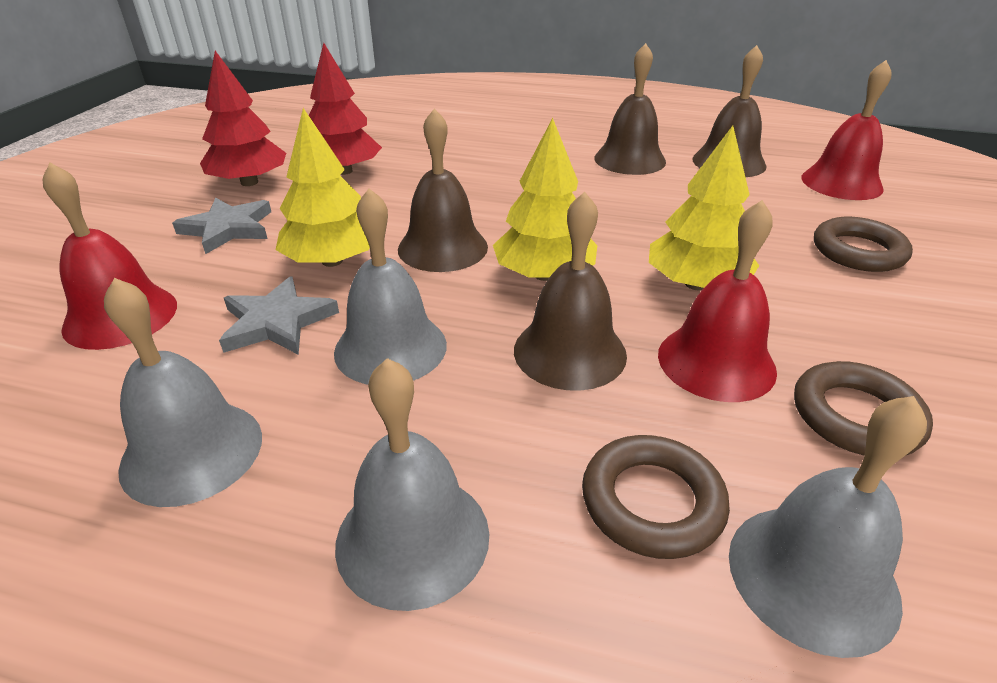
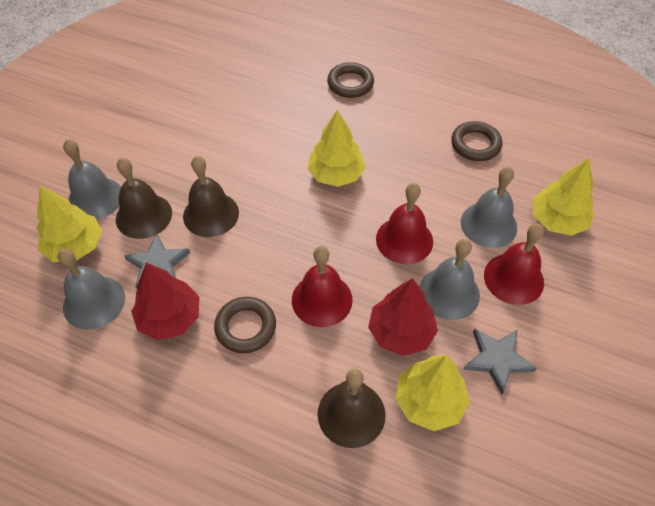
brown bell: 4 -> 3
yellow tree: 3 -> 4

